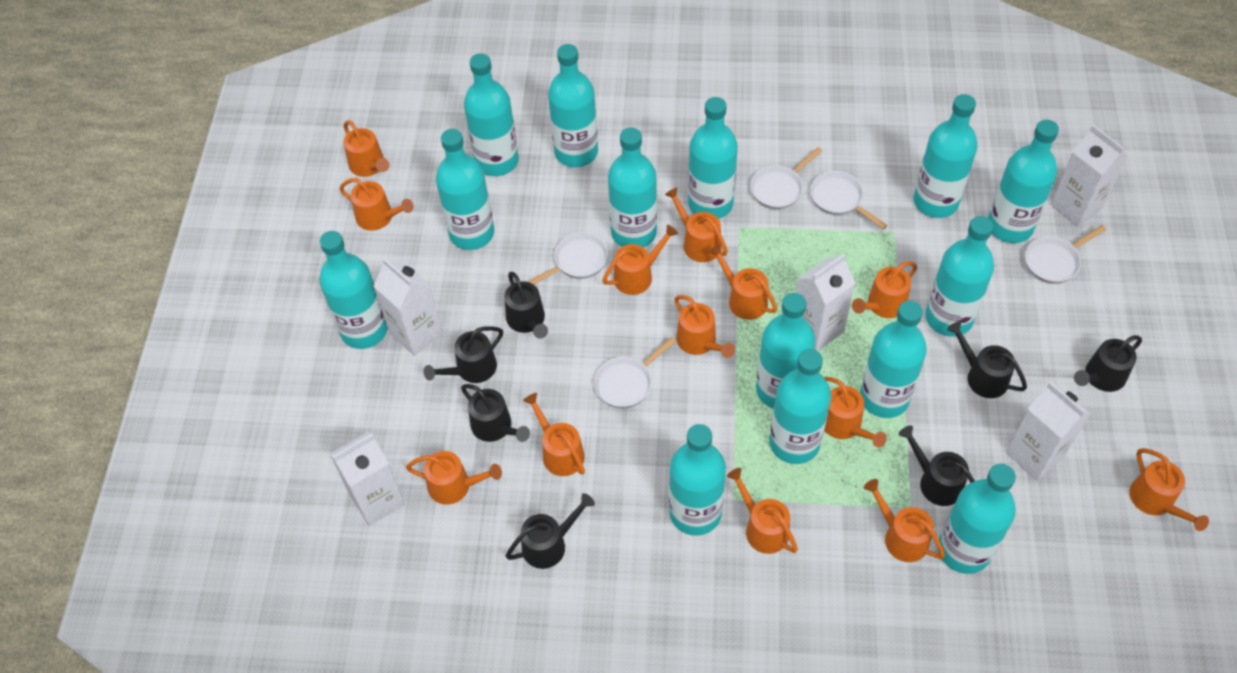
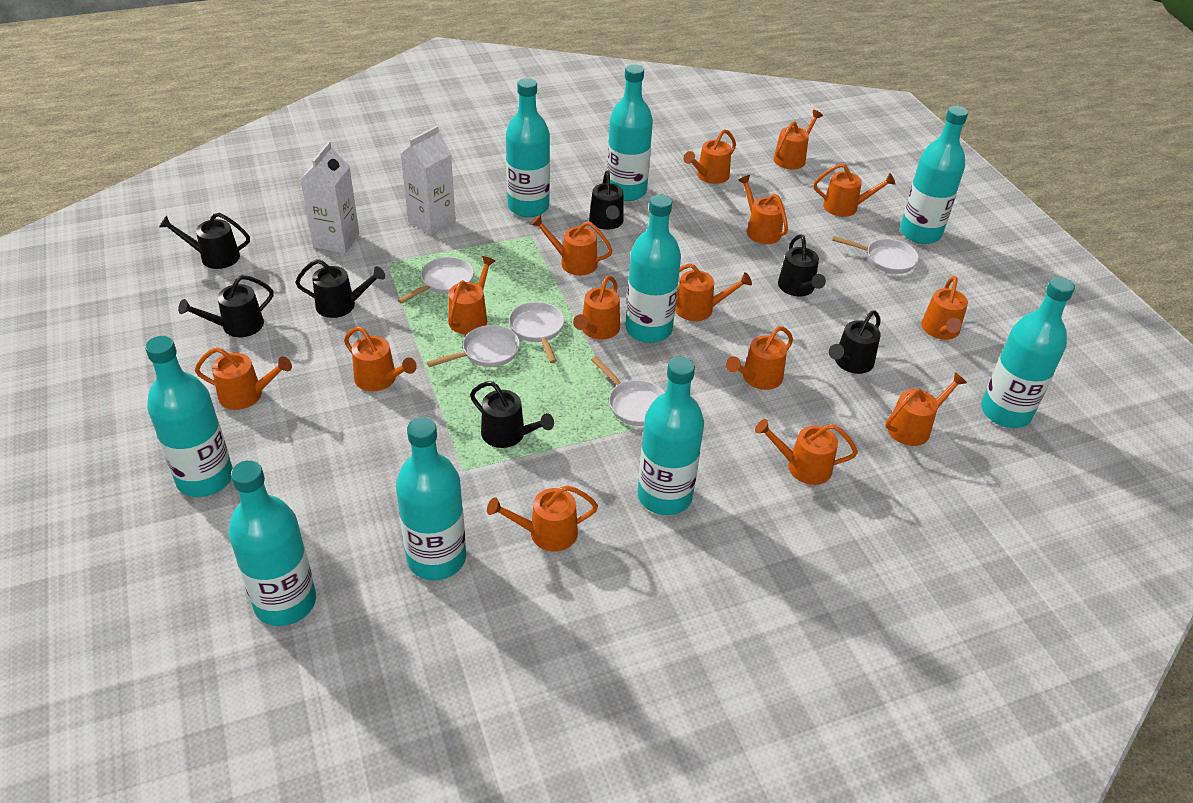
orange watering can: 13 -> 15
turquoise bottle: 14 -> 9
white carton: 5 -> 2

